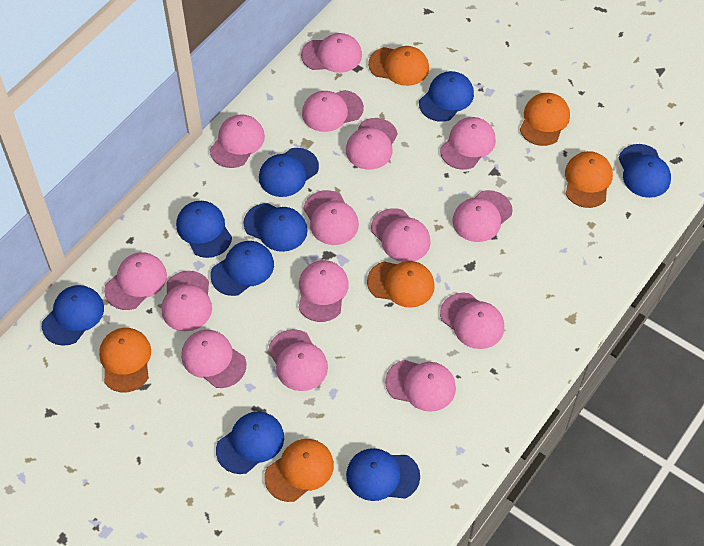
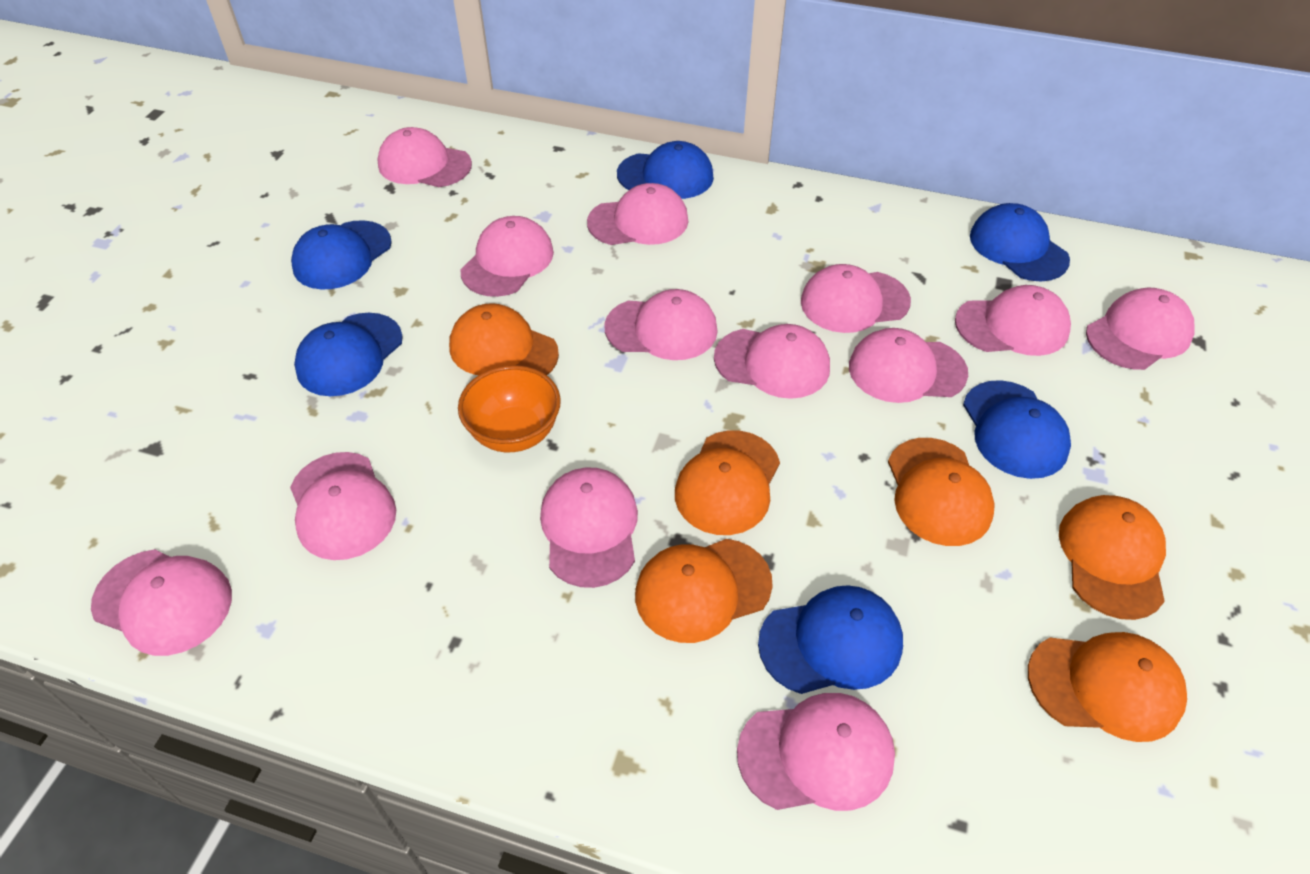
blue cap: 9 -> 6
orange bowl: 0 -> 1
pink cap: 15 -> 13

